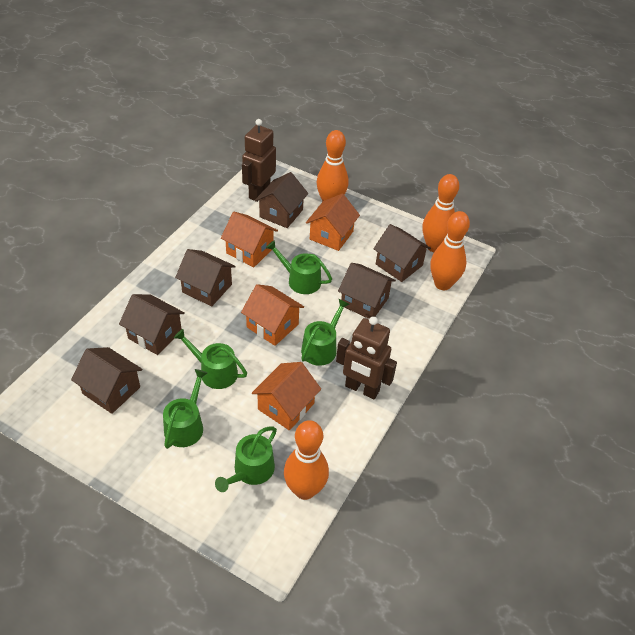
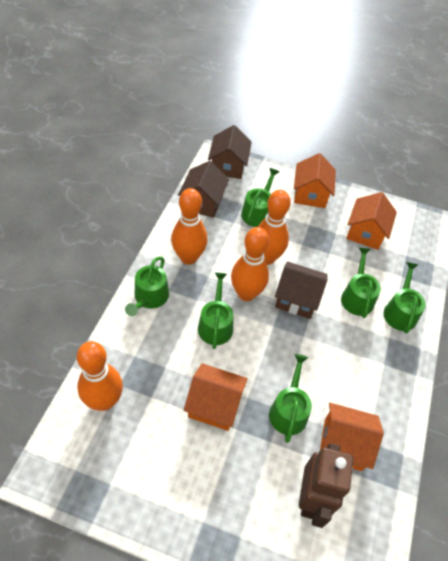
brown house: 6 -> 3
brown robot: 2 -> 1
green watering can: 5 -> 6

